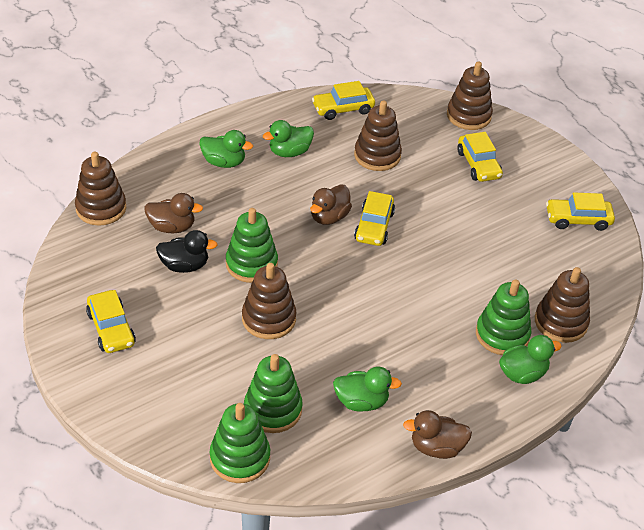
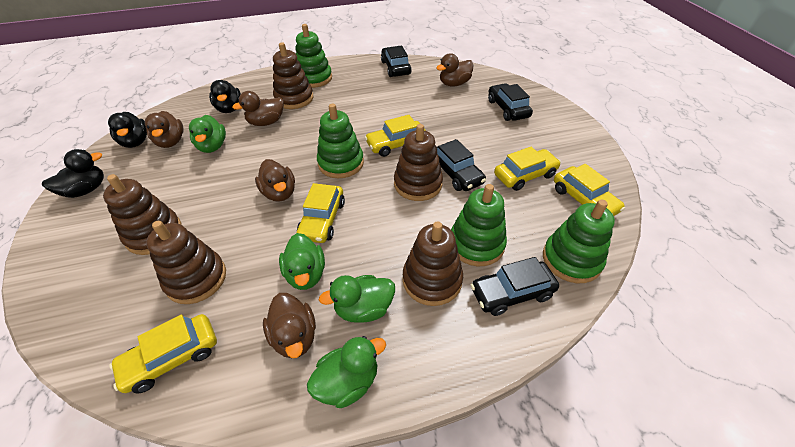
black car: 0 -> 4
black duck: 1 -> 3
brown duck: 3 -> 5

